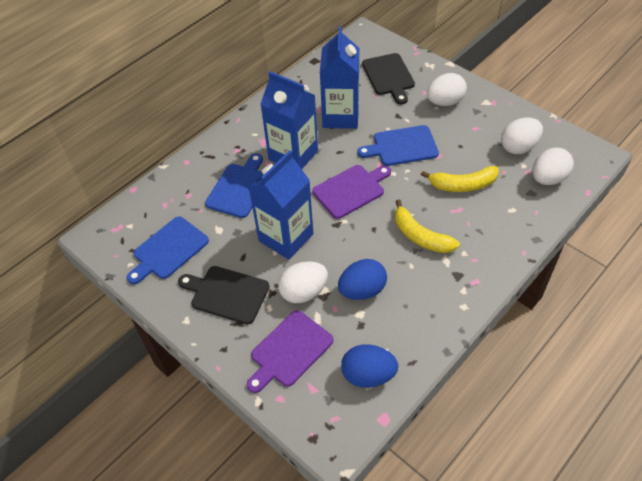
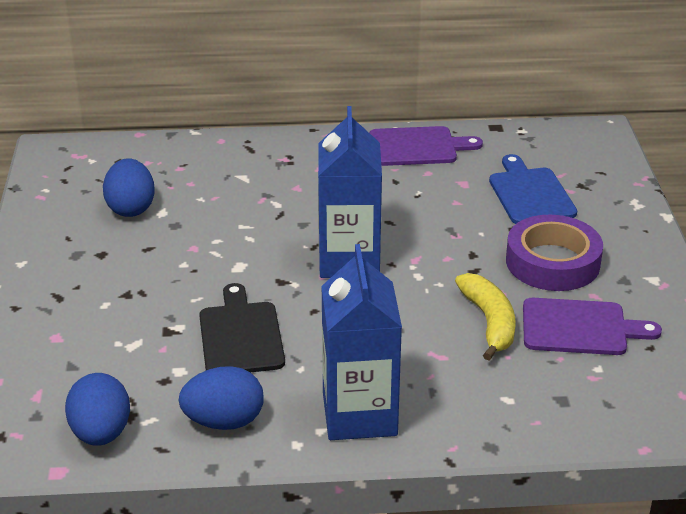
black cutting board: 2 -> 1
blue carton: 3 -> 2
blue cutting board: 3 -> 1
blue egg: 2 -> 3
purple tape: 0 -> 1
white egg: 4 -> 0
yellow banana: 2 -> 1

